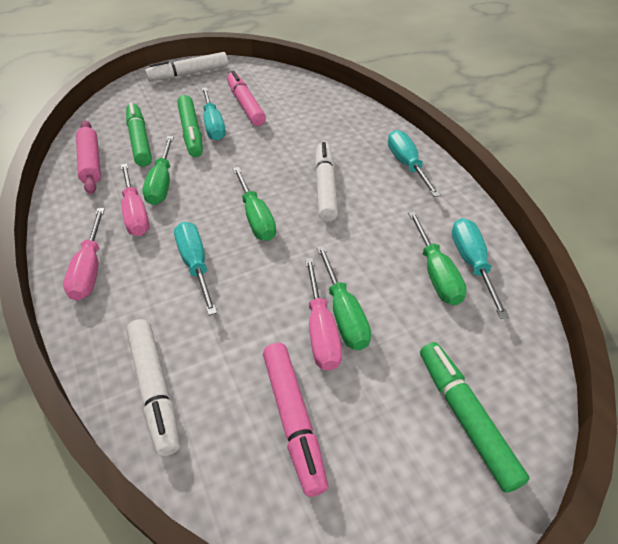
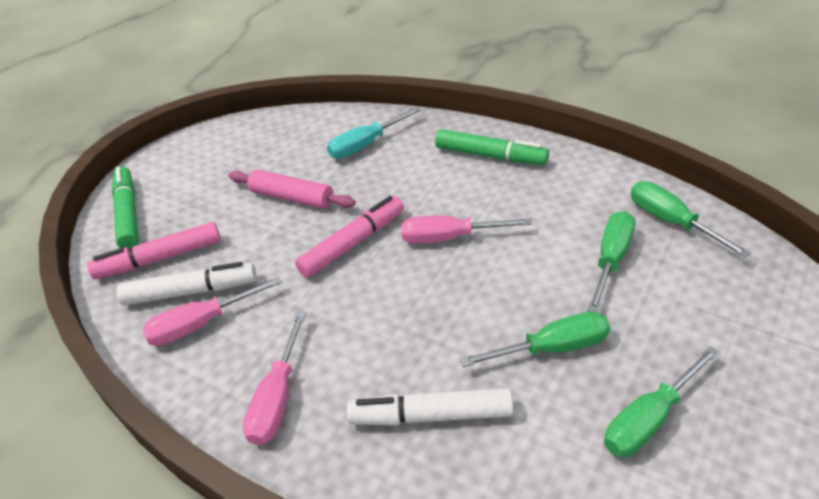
green marker: 3 -> 2
turquoise screwdriver: 4 -> 1
white marker: 3 -> 2

